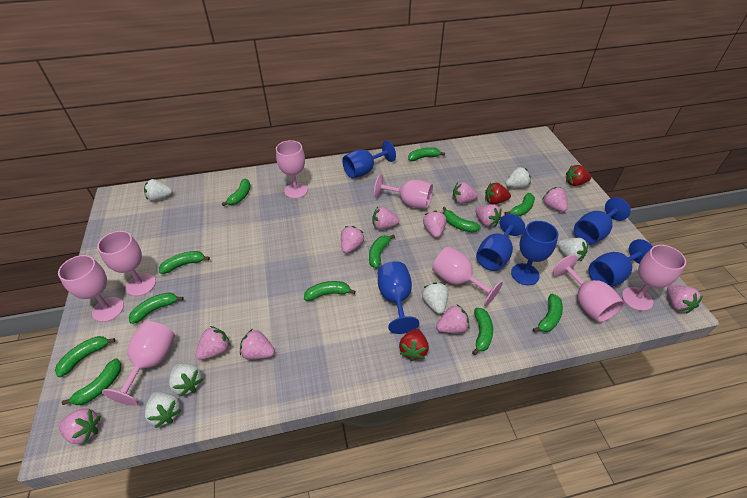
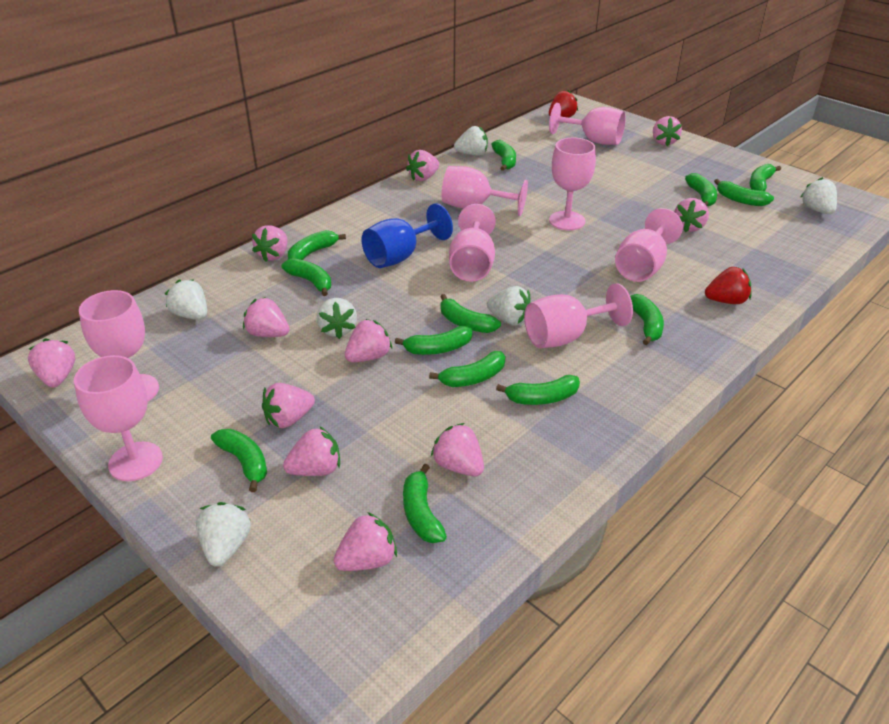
blue goblet: 6 -> 1
green banana: 12 -> 13
red strawberry: 3 -> 2

